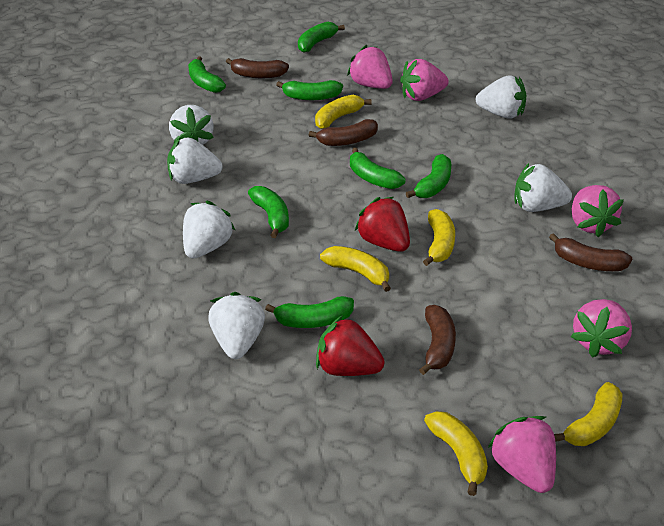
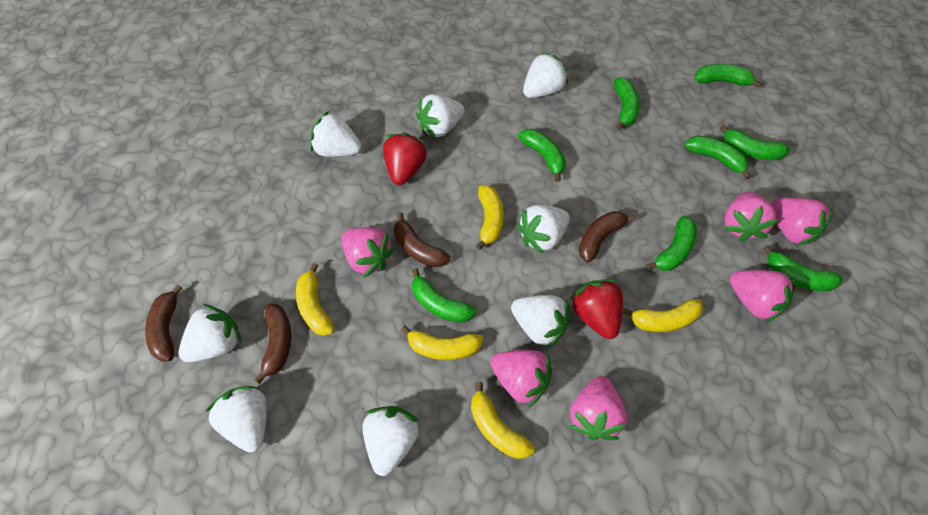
green banana: 7 -> 8
pink strawberry: 5 -> 6
white strawberry: 6 -> 8

